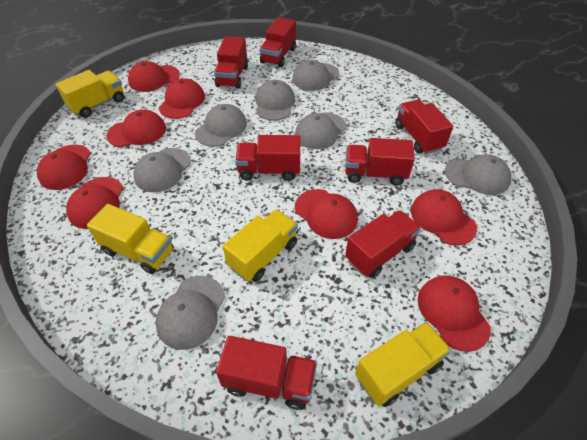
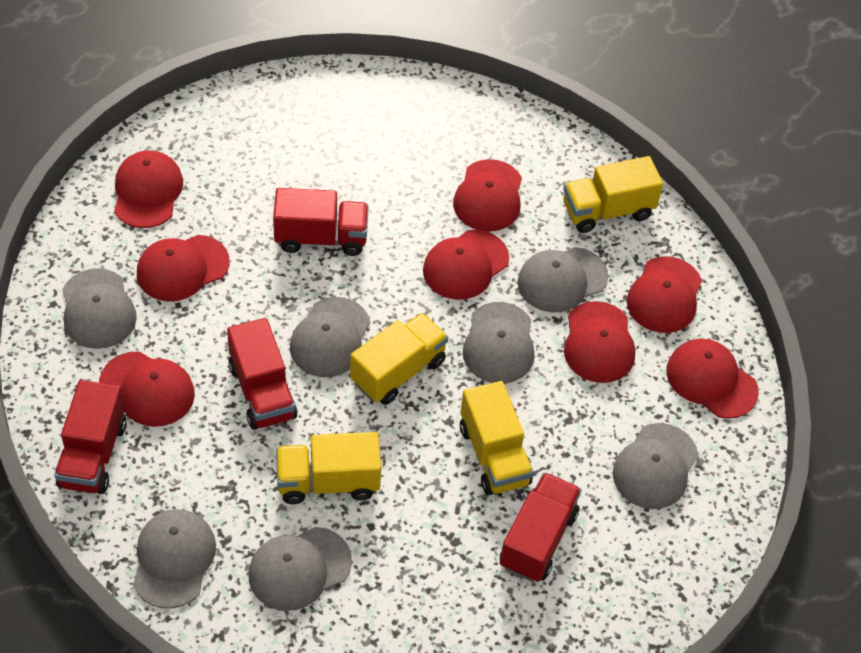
red truck: 7 -> 4

